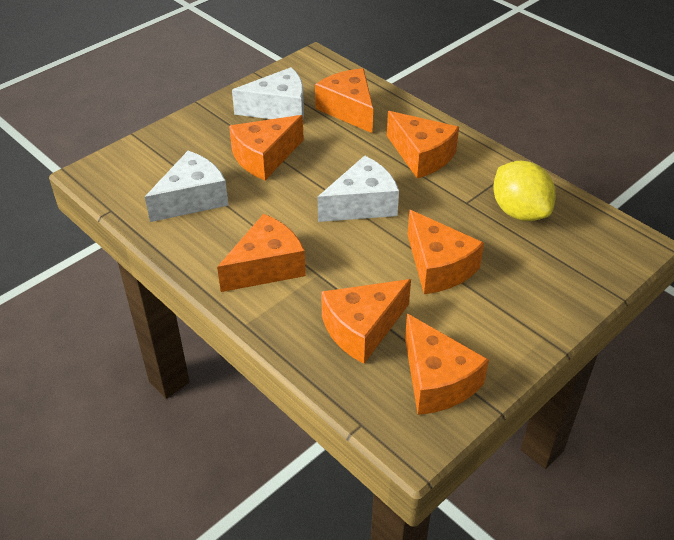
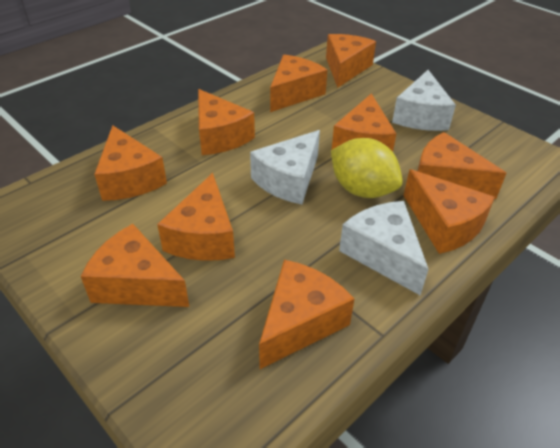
orange cheese: 7 -> 10

